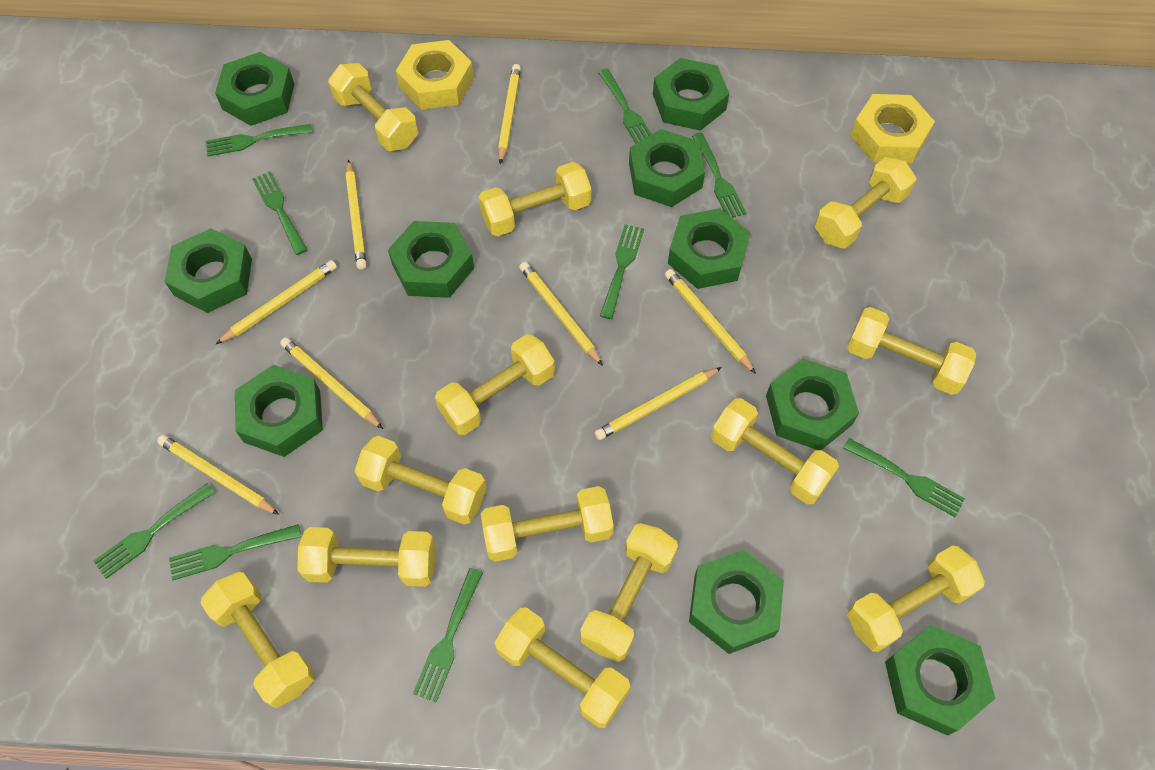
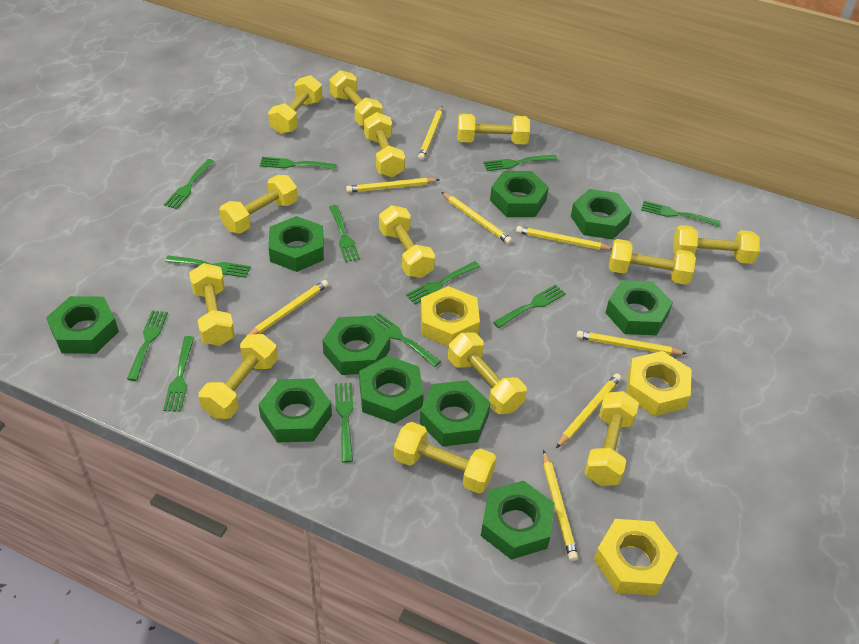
green fork: 9 -> 12
yellow nut: 2 -> 3

